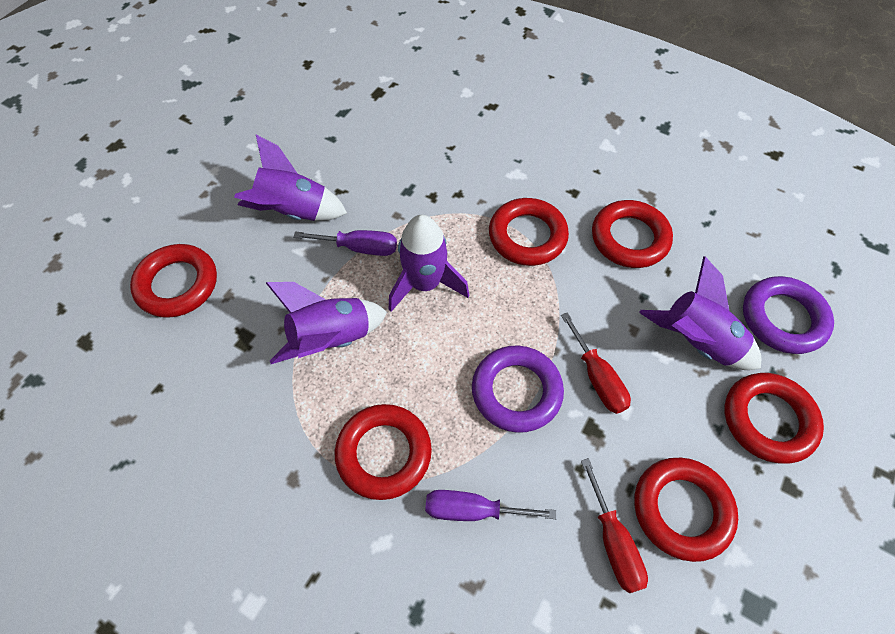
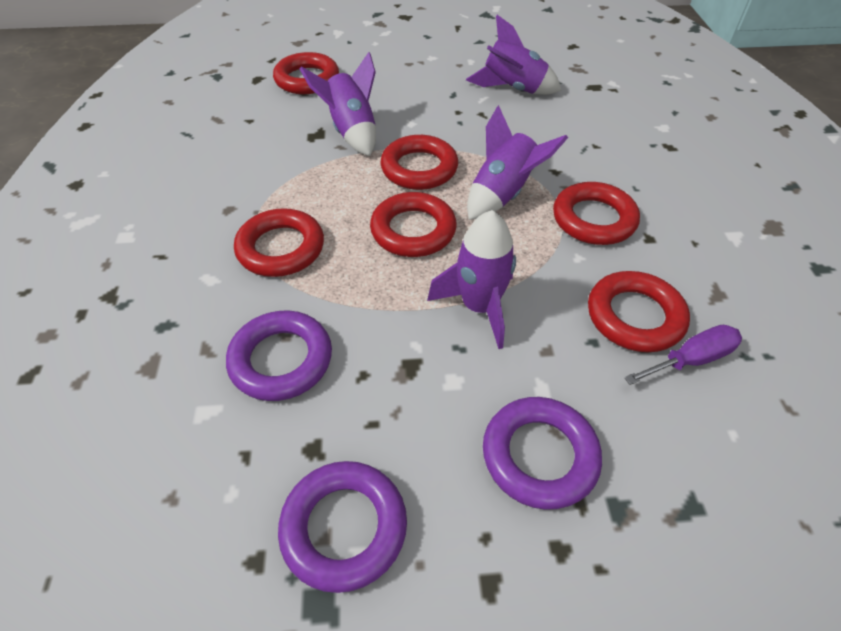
purple ring: 2 -> 3
purple screwdriver: 2 -> 1
red screwdriver: 2 -> 0

